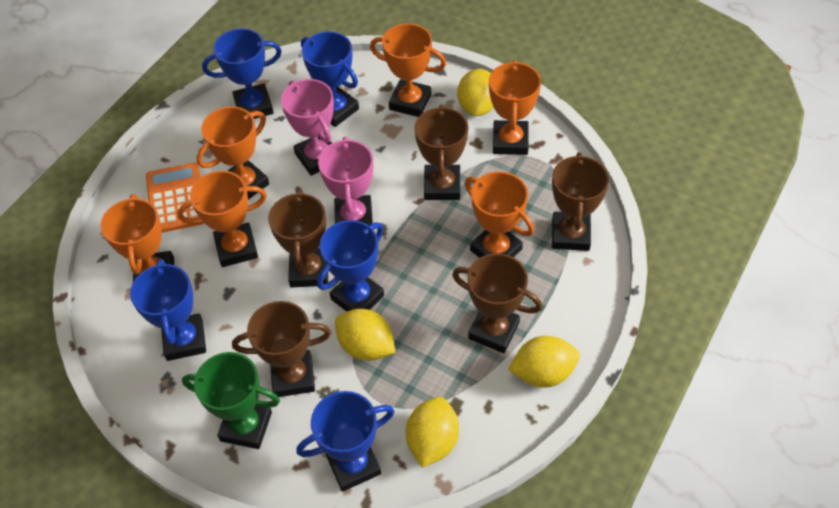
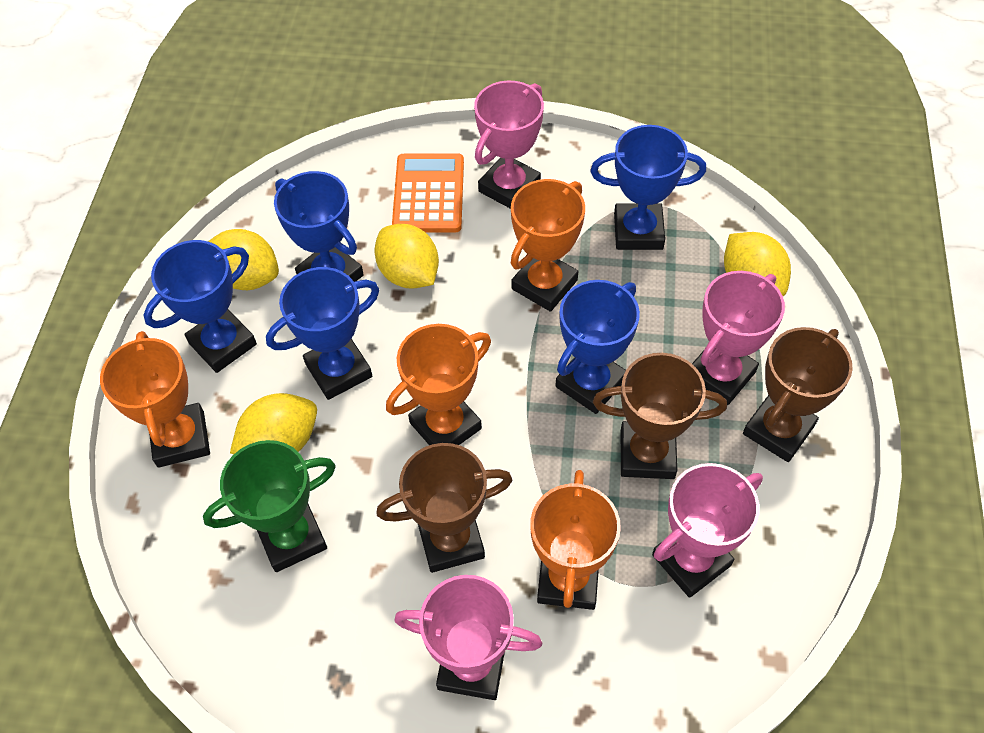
brown trophy: 5 -> 3
orange trophy: 6 -> 4
pink trophy: 2 -> 4

